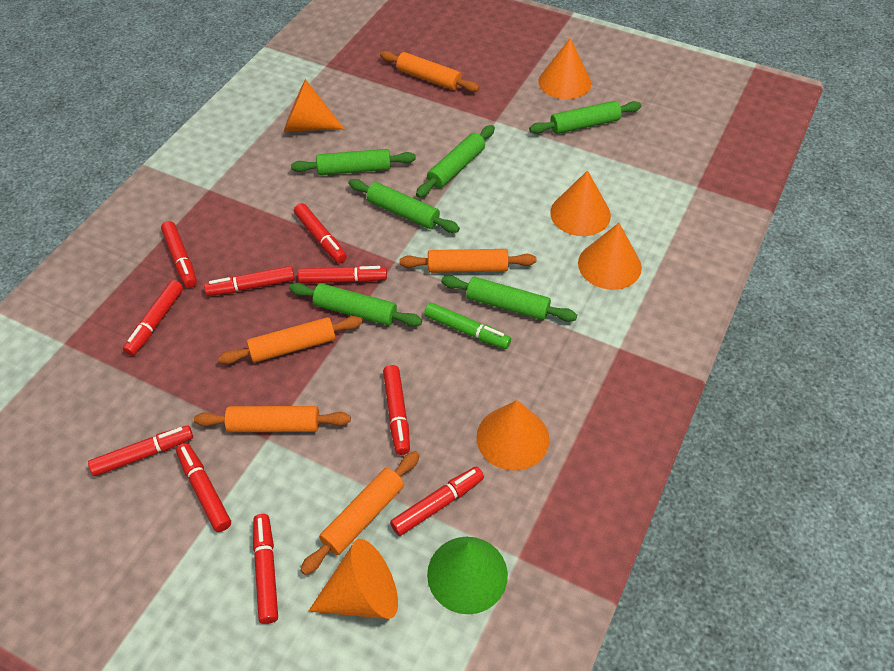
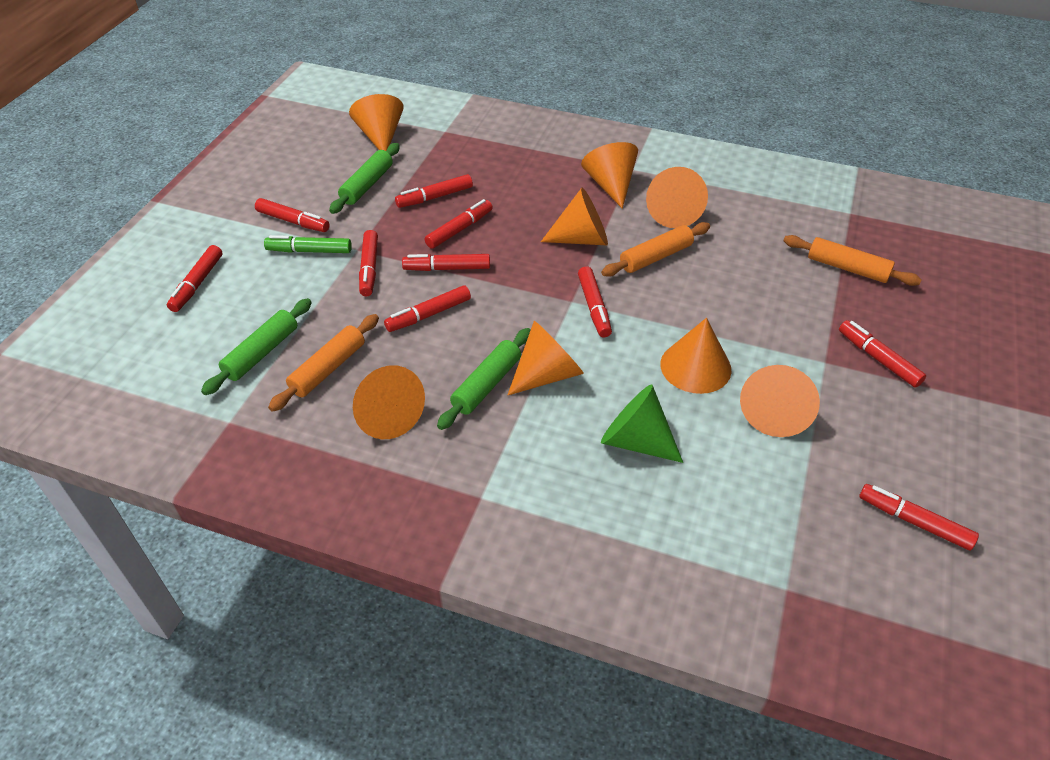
green rolling pin: 6 -> 3
orange cone: 6 -> 8
orange rolling pin: 5 -> 3

